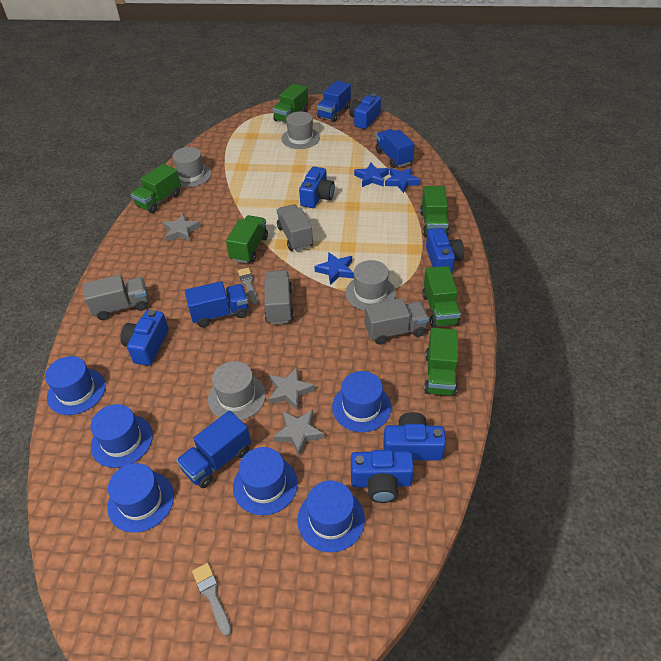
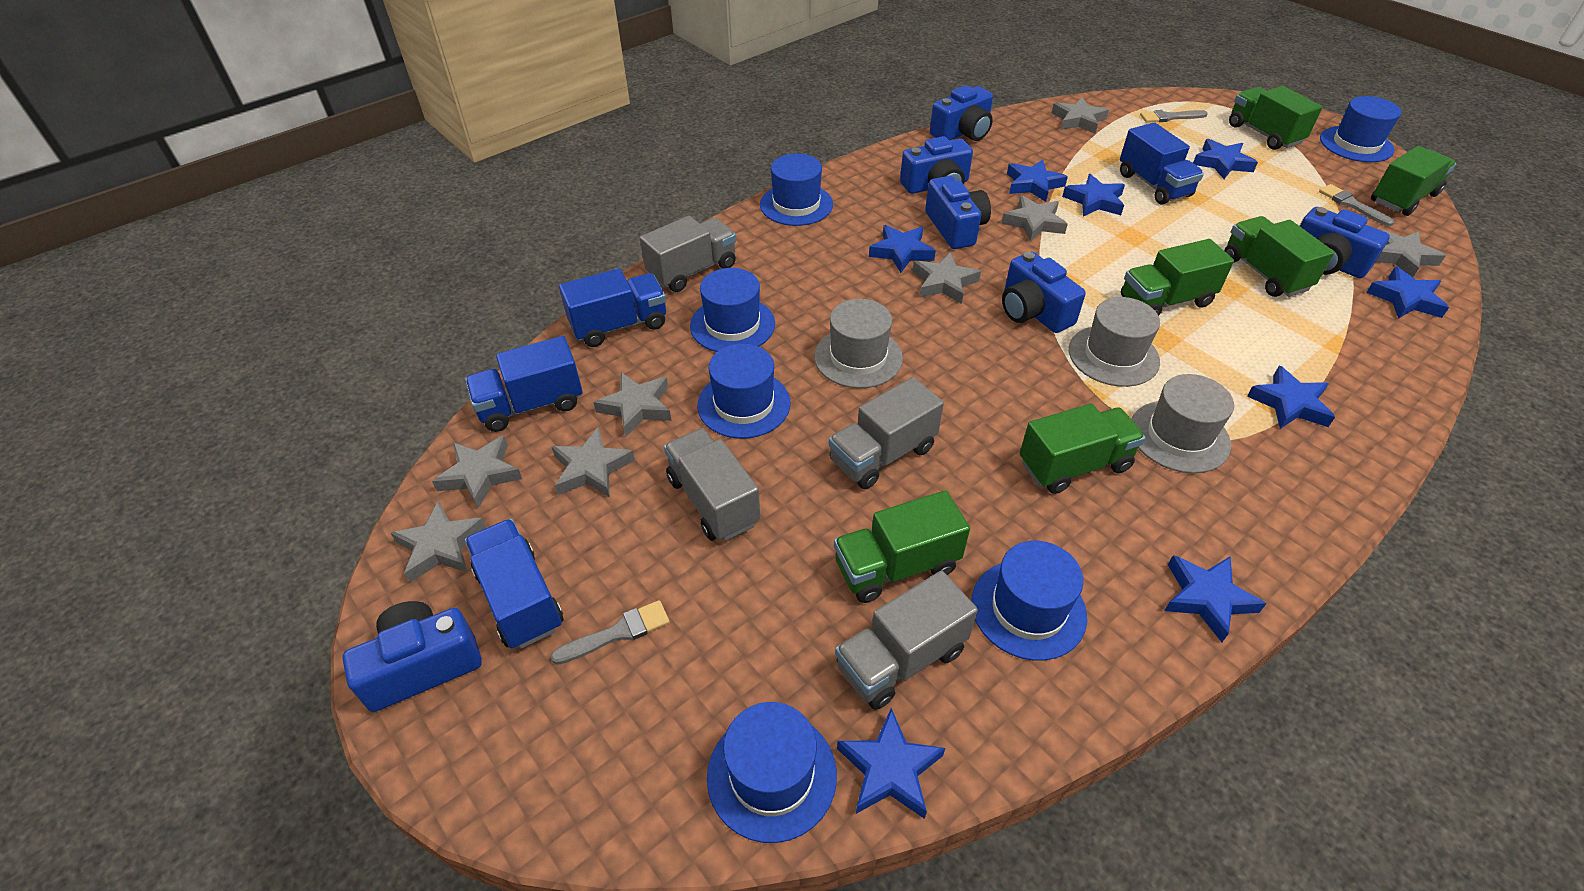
blue star: 3 -> 8
grey brush: 2 -> 3
grey hat: 4 -> 3
grey star: 3 -> 8

